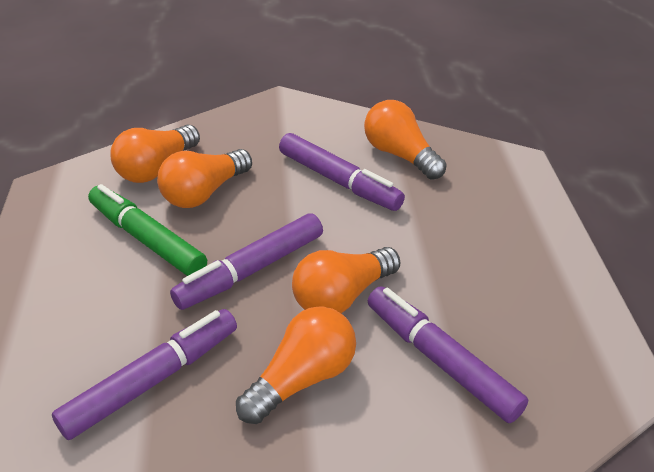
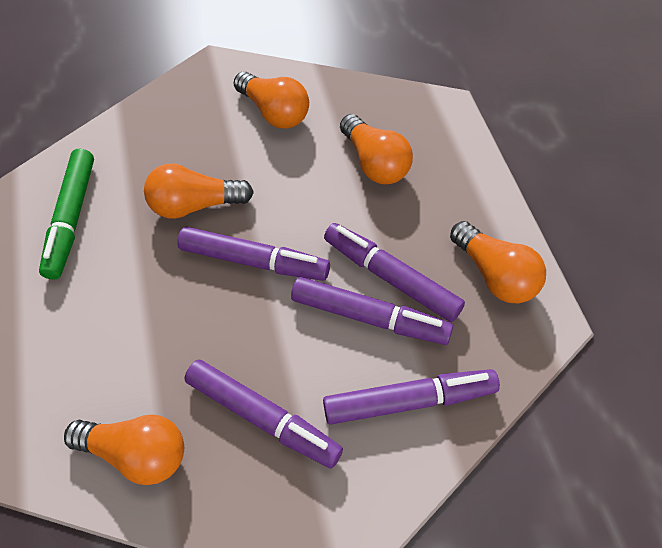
purple marker: 4 -> 5

